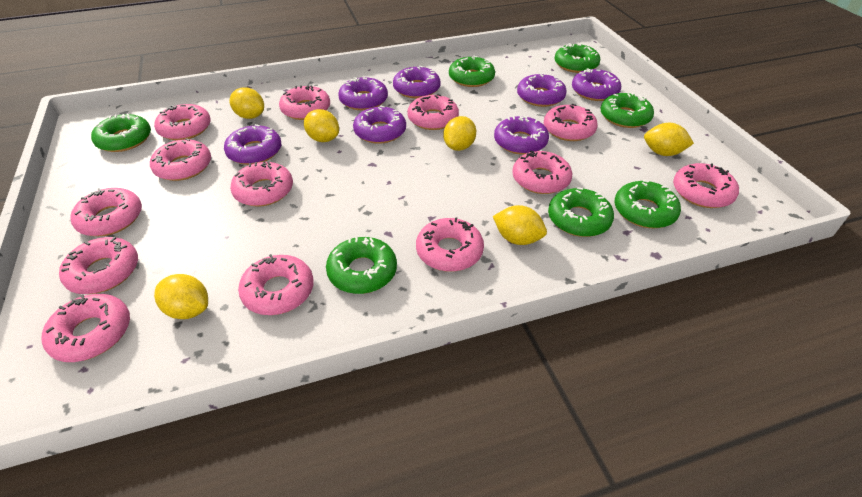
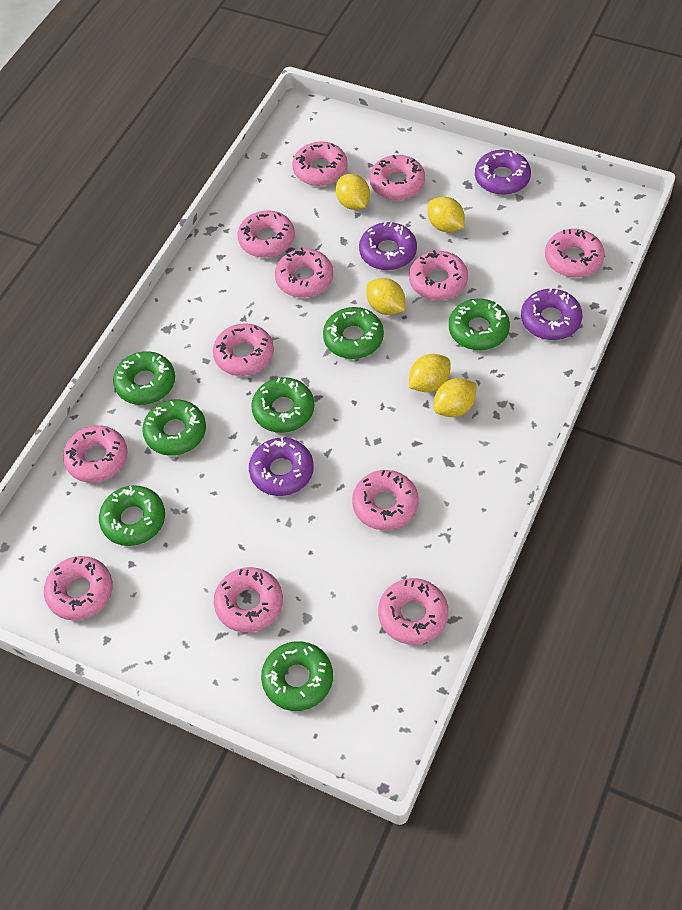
pink donut: 13 -> 12
purple donut: 7 -> 4
yellow lemon: 6 -> 5

